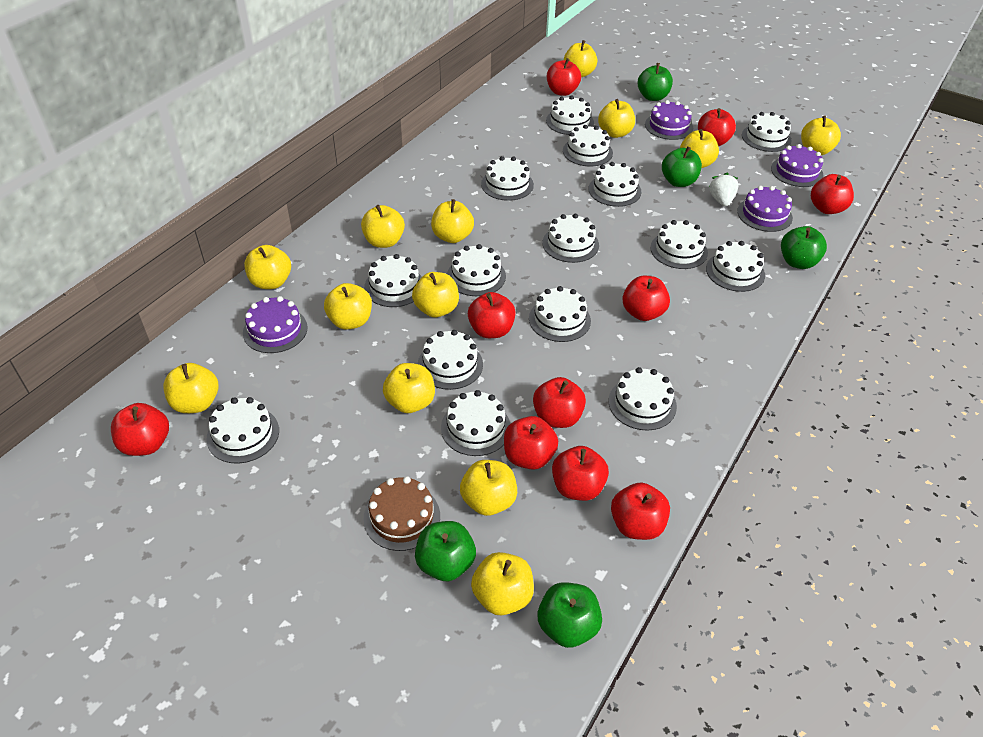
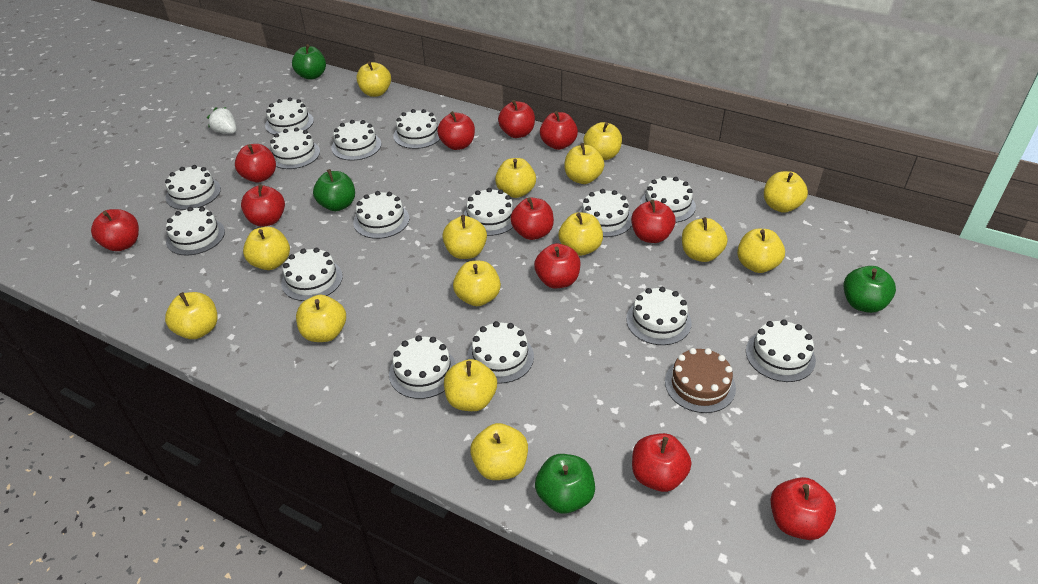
green apple: 5 -> 4
purple cake: 4 -> 0
red apple: 10 -> 11
yellow apple: 13 -> 15

